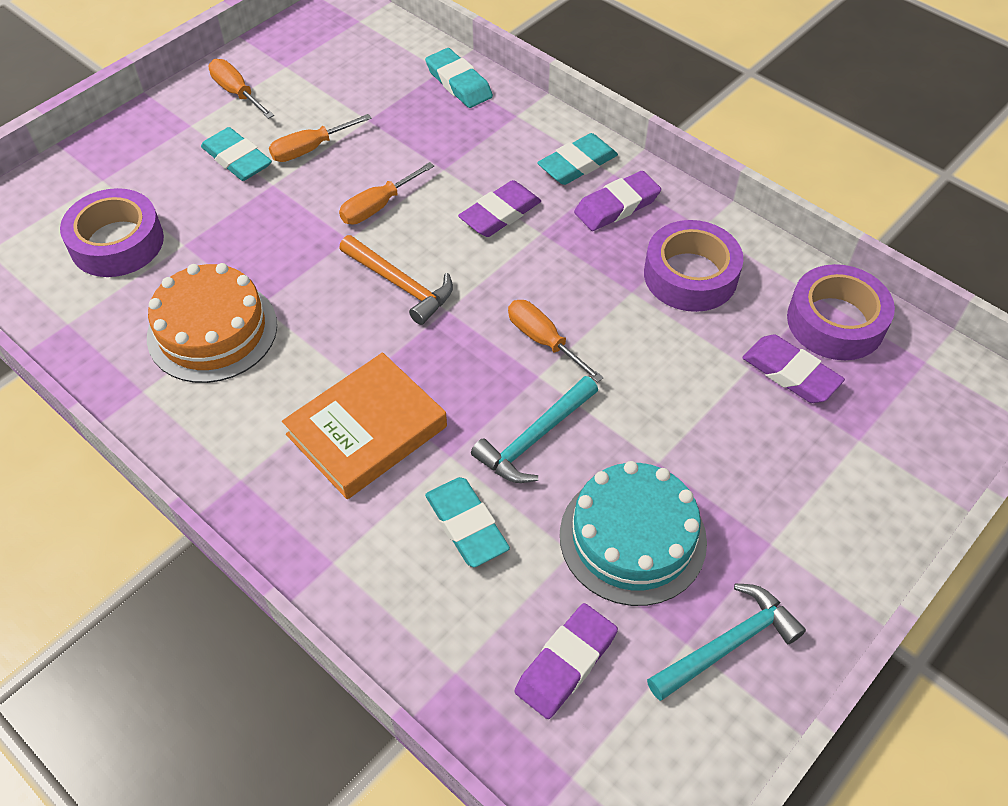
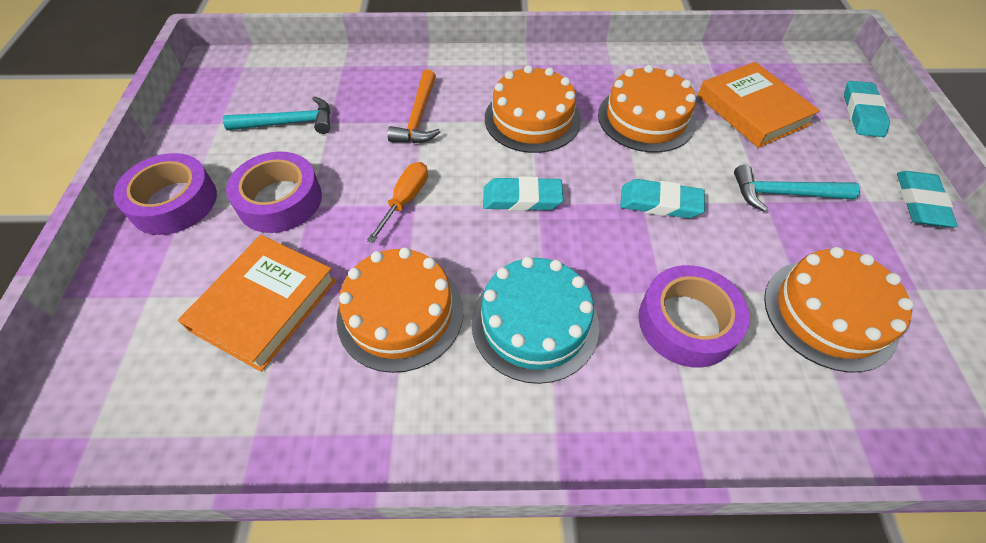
orange book: 1 -> 2
orange cake: 1 -> 4
orange screwdriver: 4 -> 1
purple eraser: 4 -> 0

